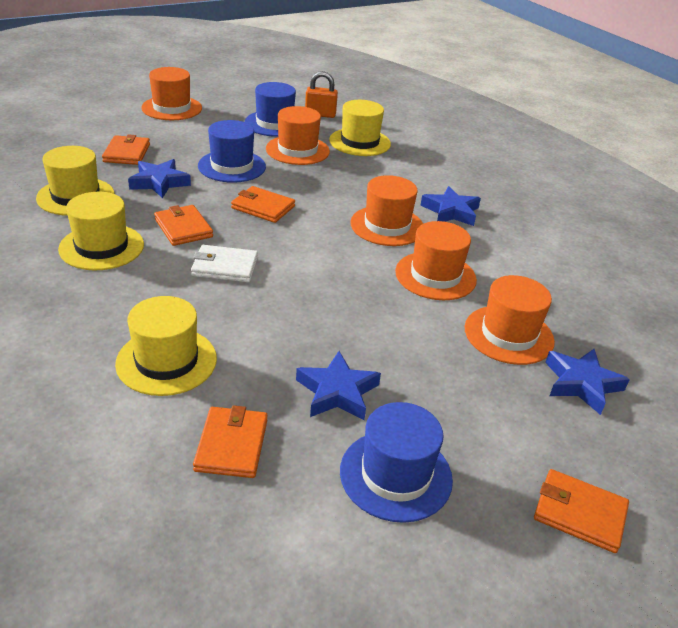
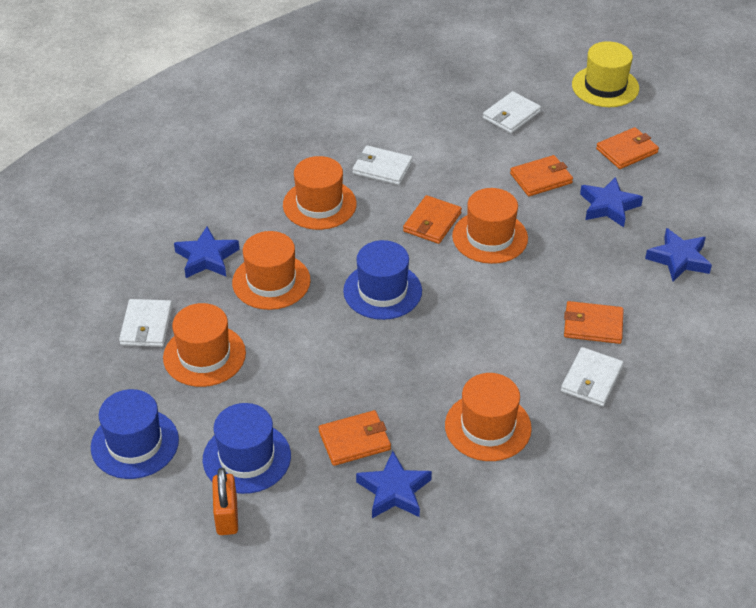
white wallet: 1 -> 4
yellow hat: 4 -> 1

